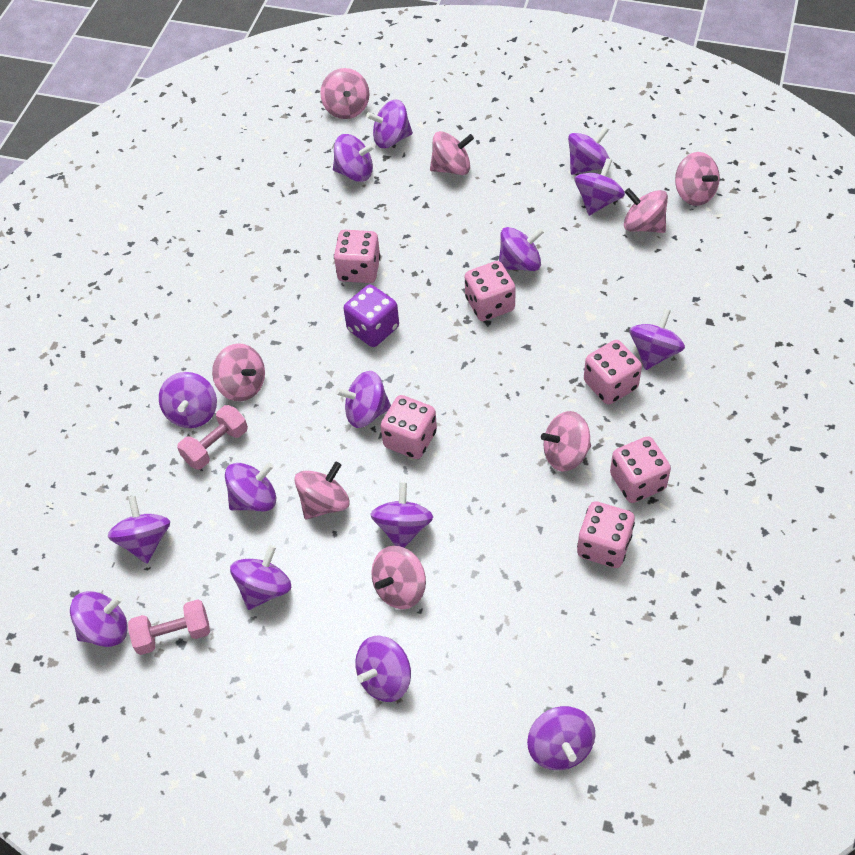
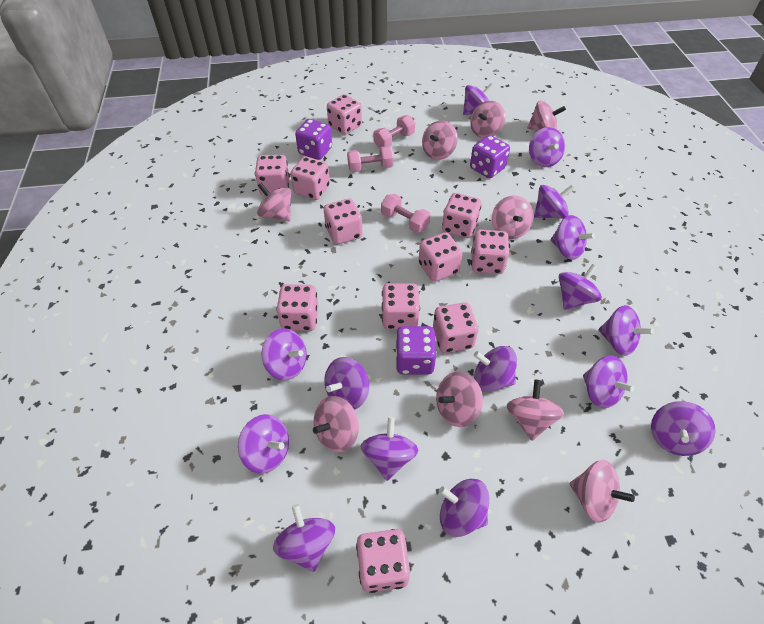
pink dice: 6 -> 11
pink dumbbell: 2 -> 3
pink spinning top: 8 -> 9
purple dice: 1 -> 3

